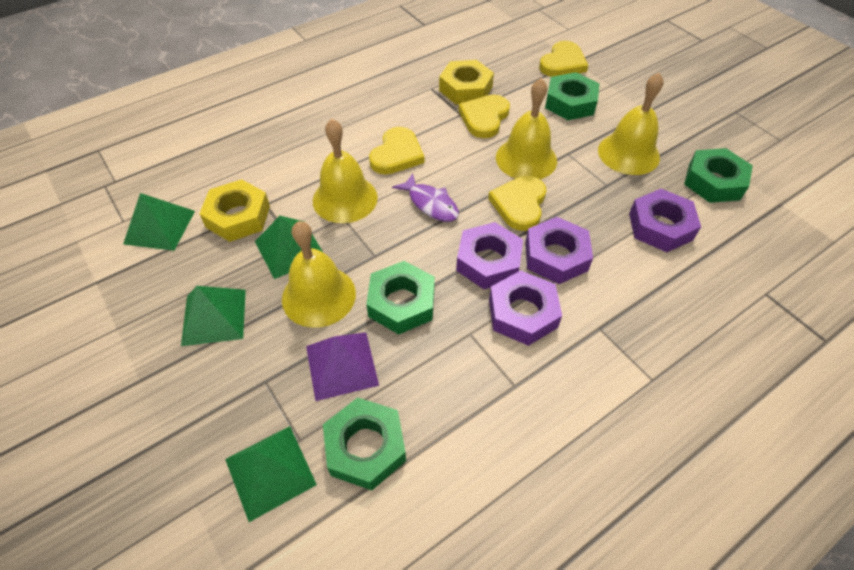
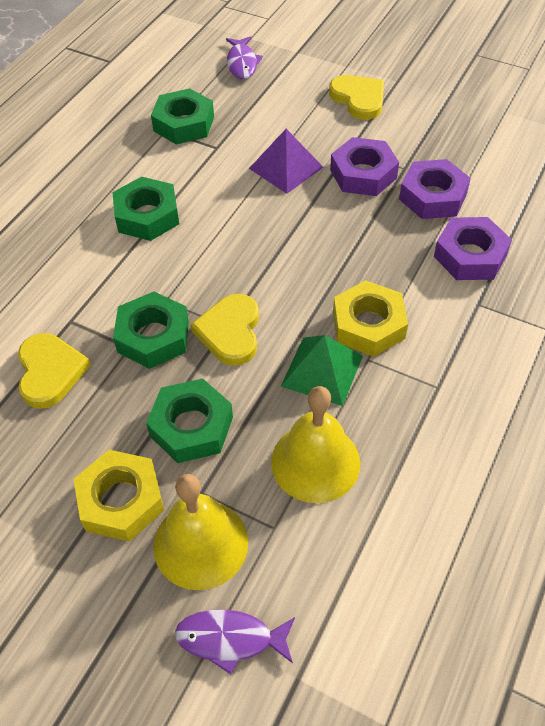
green pyramid: 4 -> 1
purple fish: 1 -> 2
purple nut: 4 -> 3
yellow bell: 4 -> 2
yellow heart: 4 -> 3

